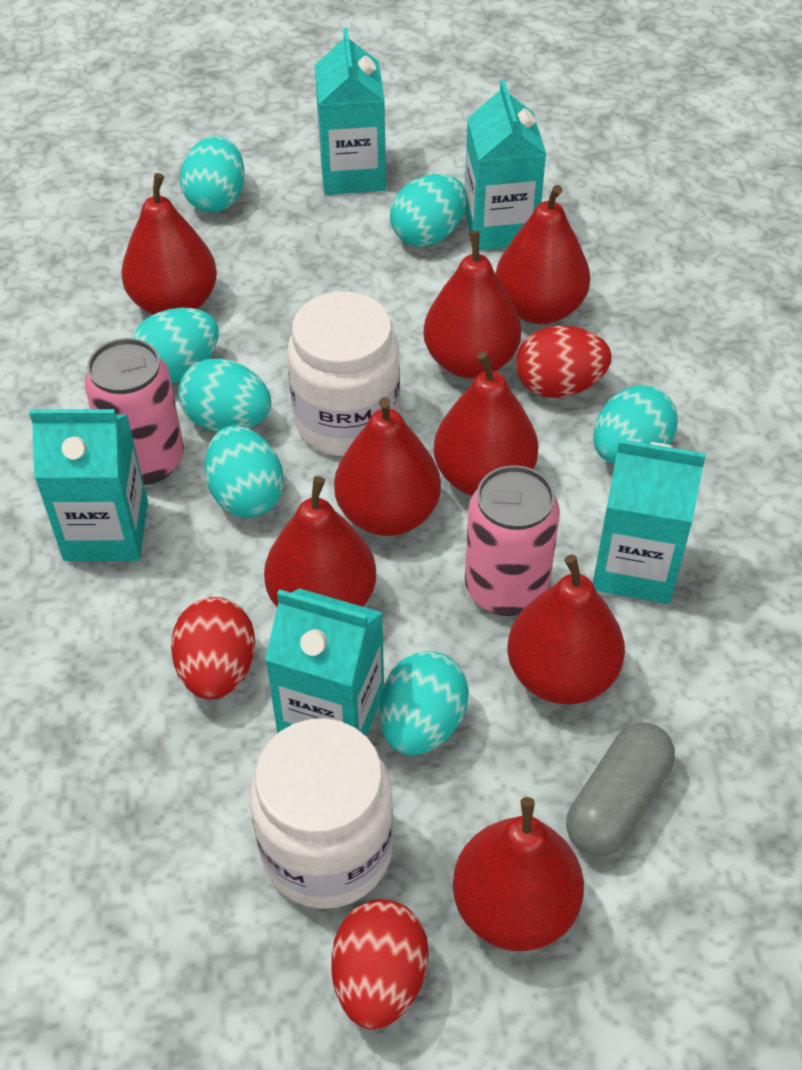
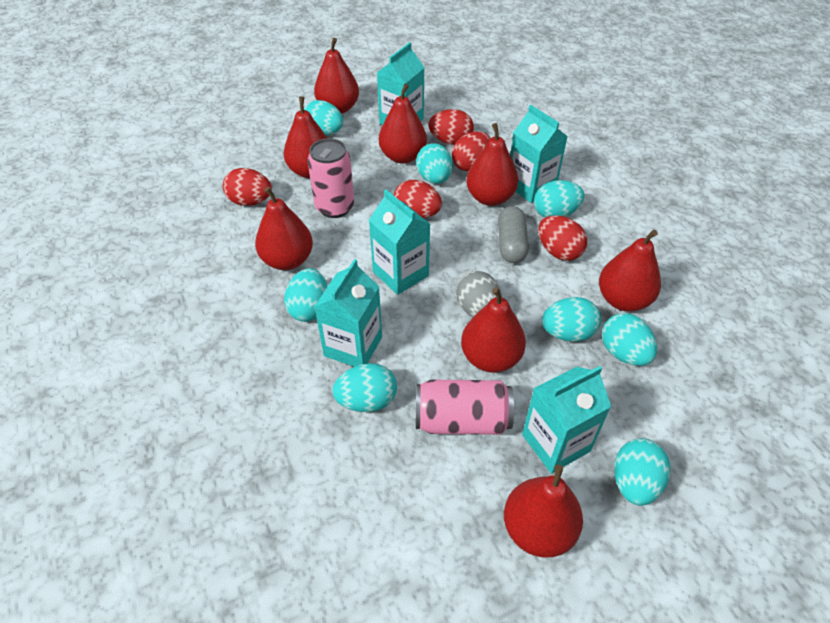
grey egg: 0 -> 1
red egg: 3 -> 5
turquoise egg: 7 -> 8
white jar: 2 -> 0

